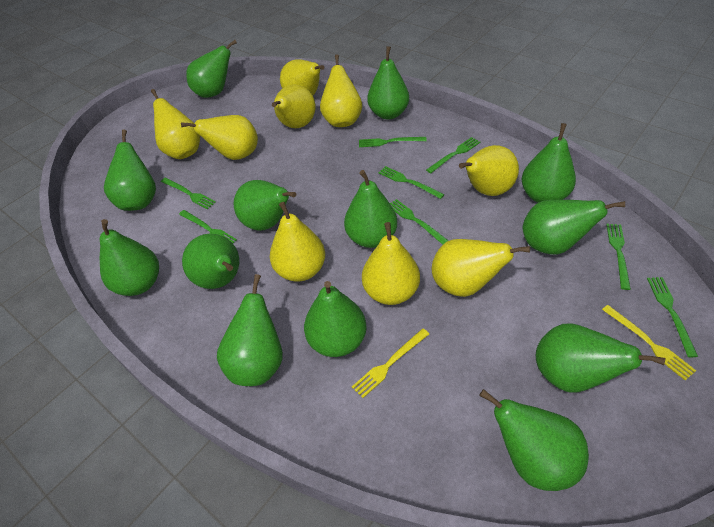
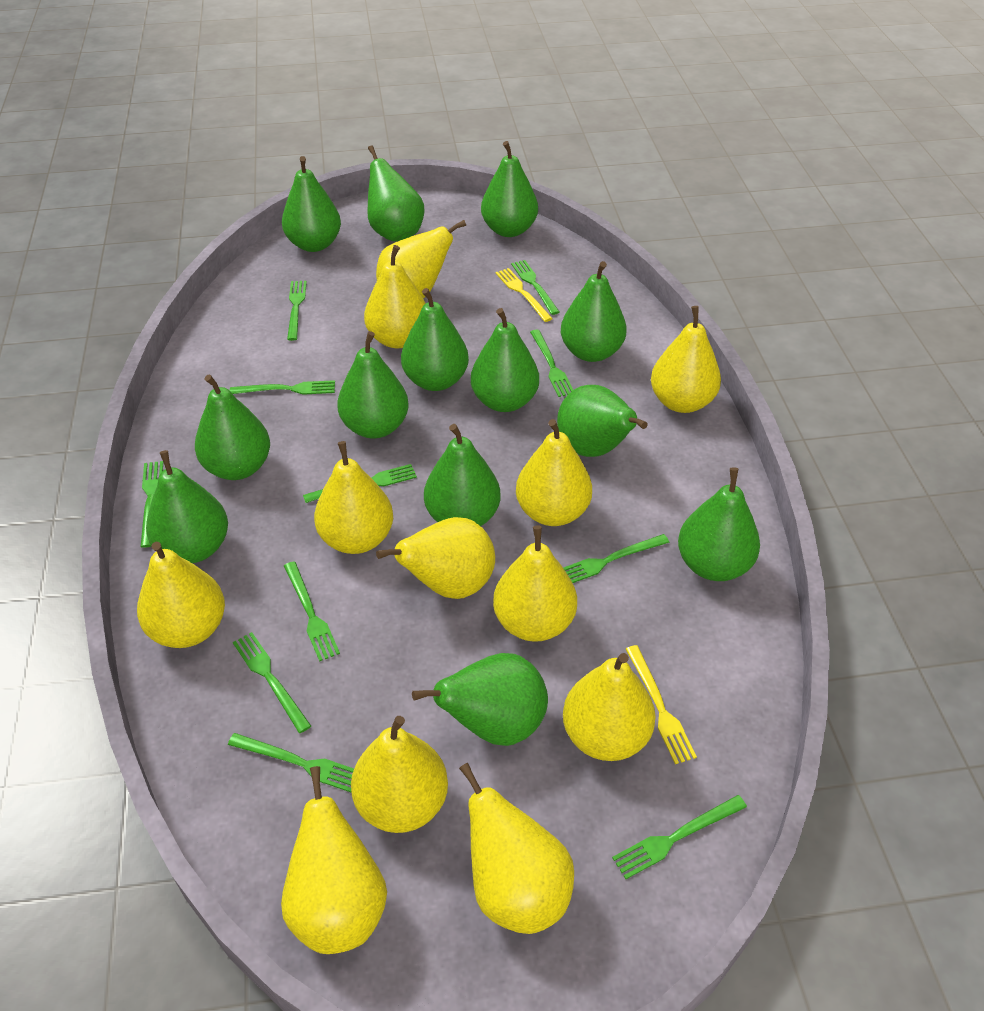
green fork: 8 -> 11
yellow pear: 9 -> 12

